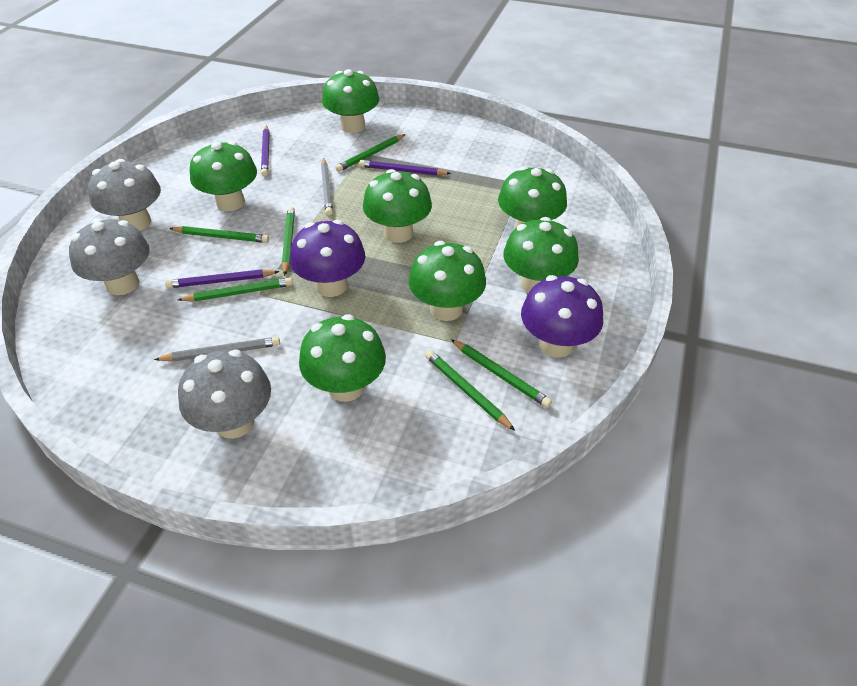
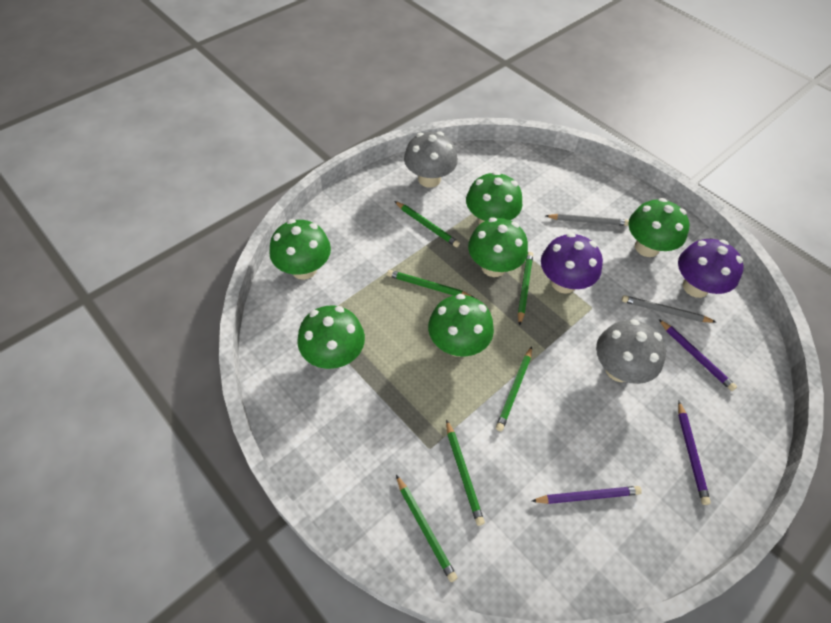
green mushroom: 7 -> 6
grey mushroom: 3 -> 2

